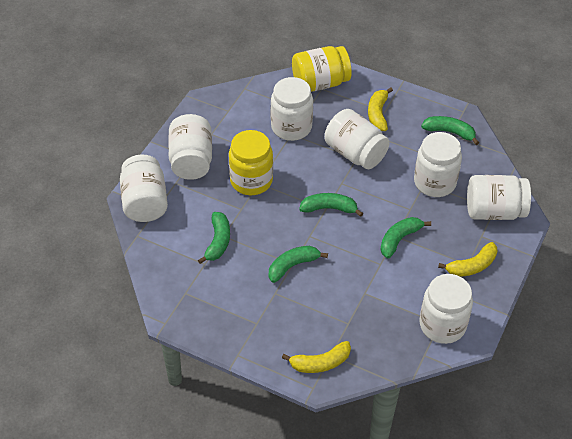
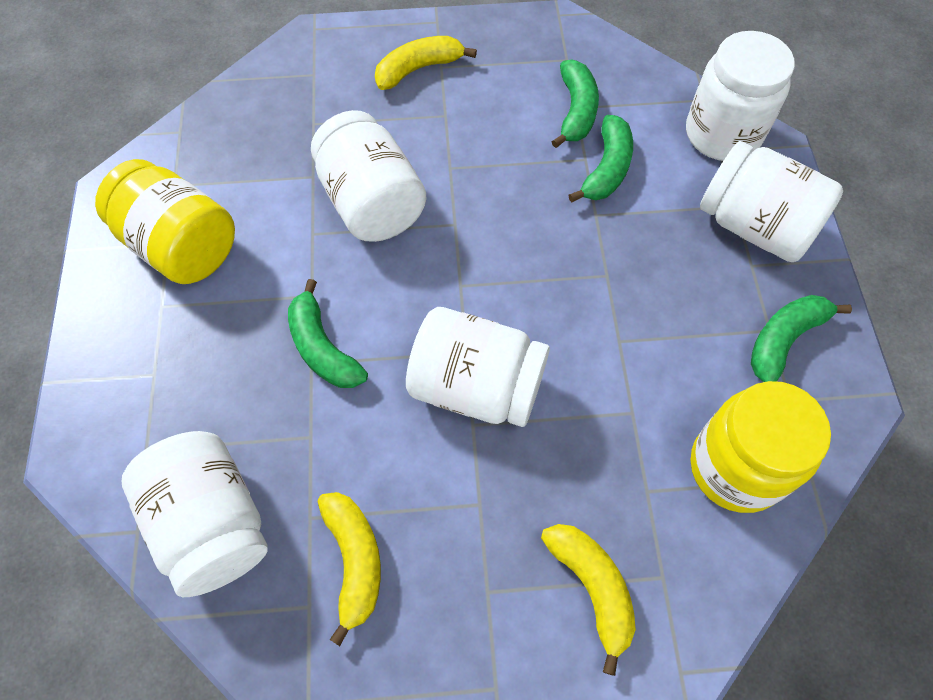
green banana: 5 -> 4
white jar: 7 -> 5

